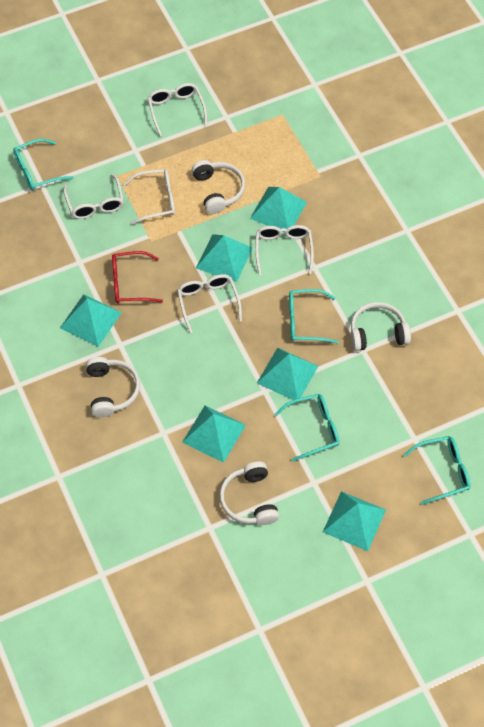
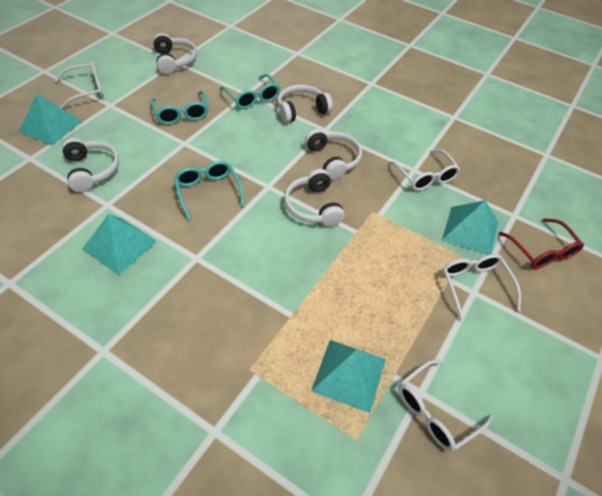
turquoise glasses: 4 -> 3
turquoise pyramid: 6 -> 4
white glasses: 5 -> 4
white headphones: 4 -> 5

